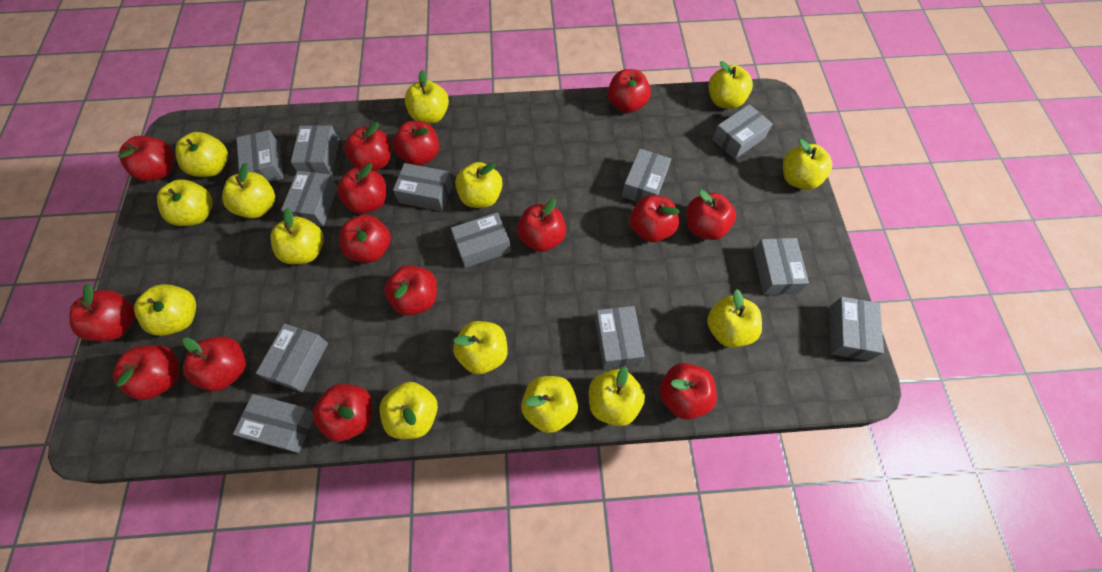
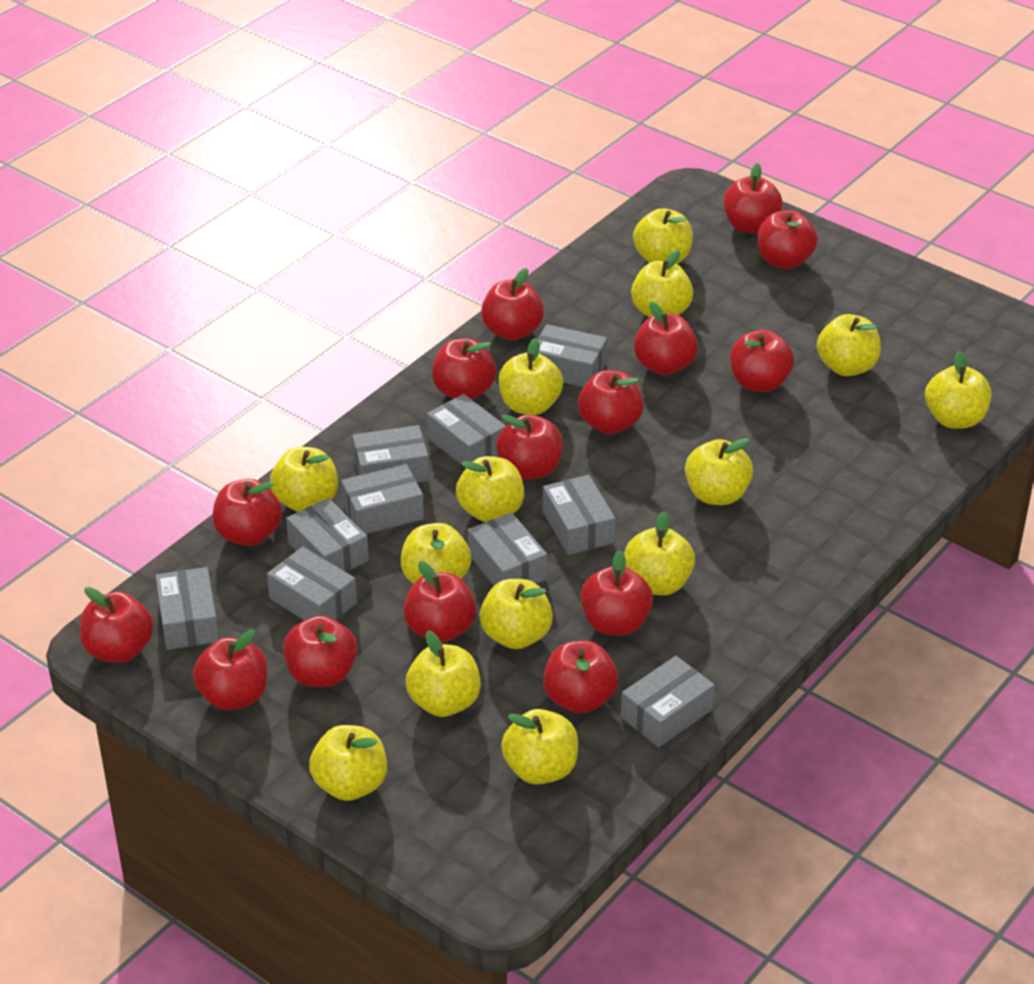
grey box: 12 -> 10

